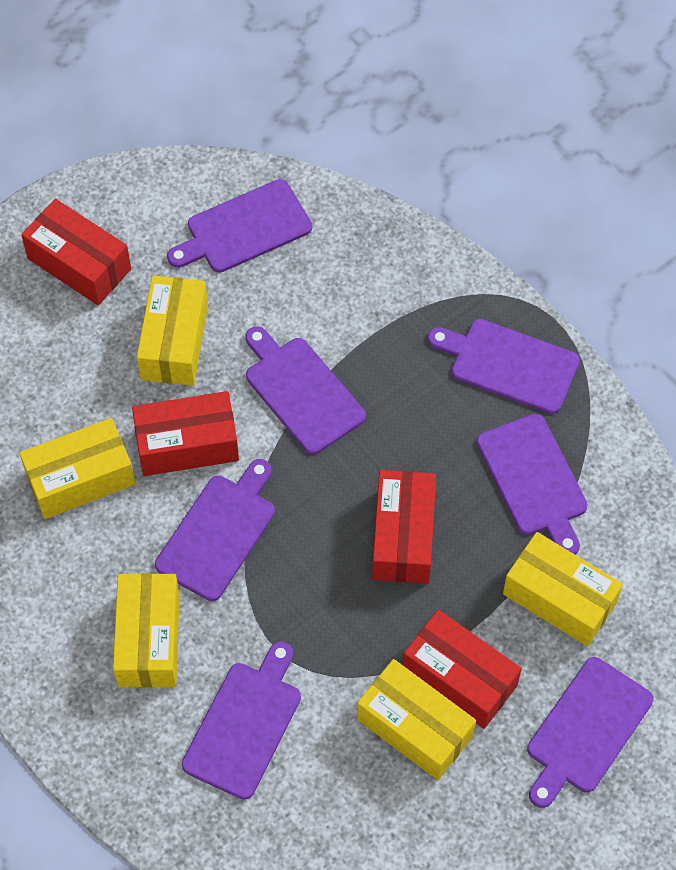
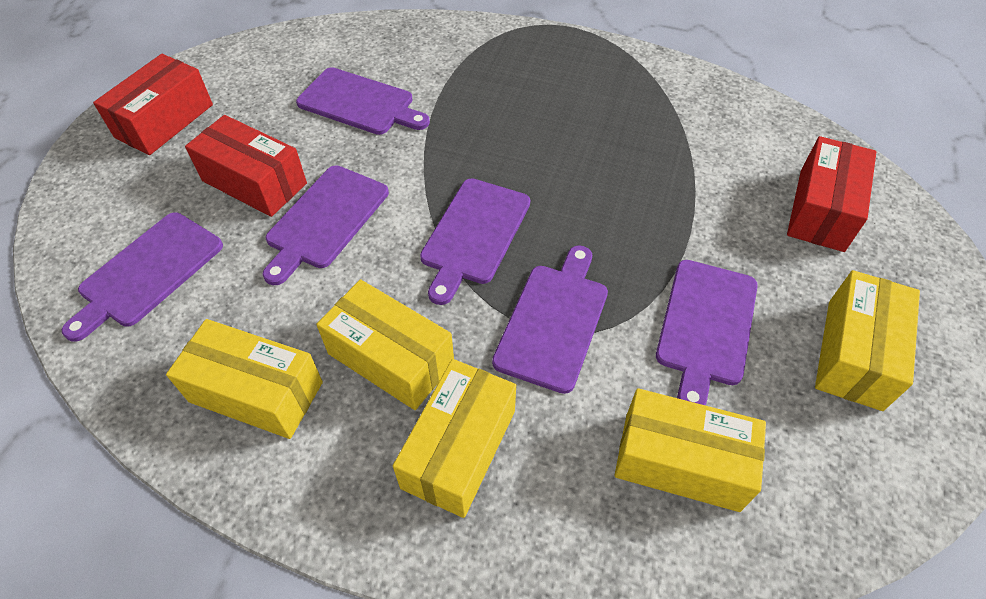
purple cutting board: 7 -> 6
red box: 4 -> 3

